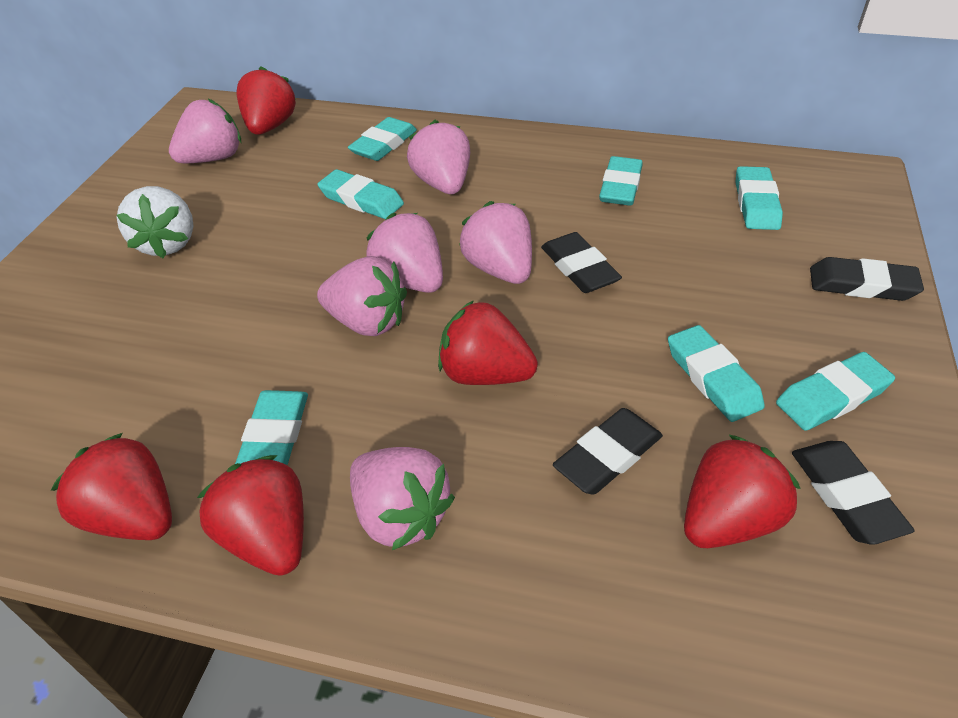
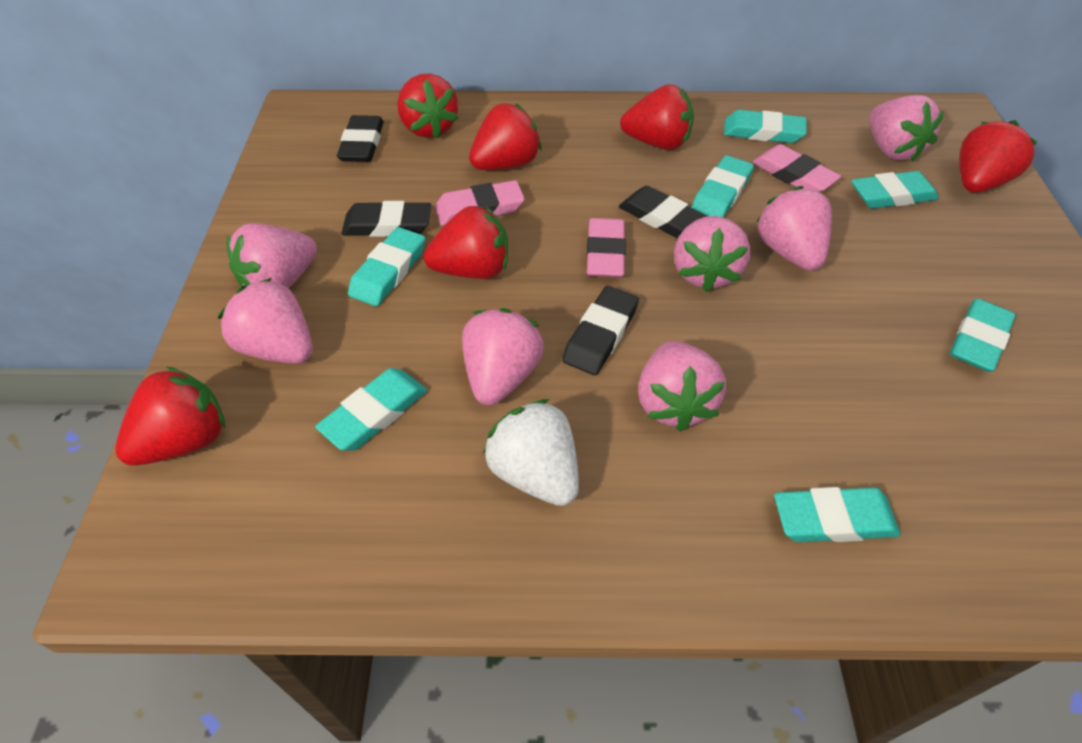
pink eraser: 0 -> 3
pink strawberry: 6 -> 7
red strawberry: 5 -> 6

